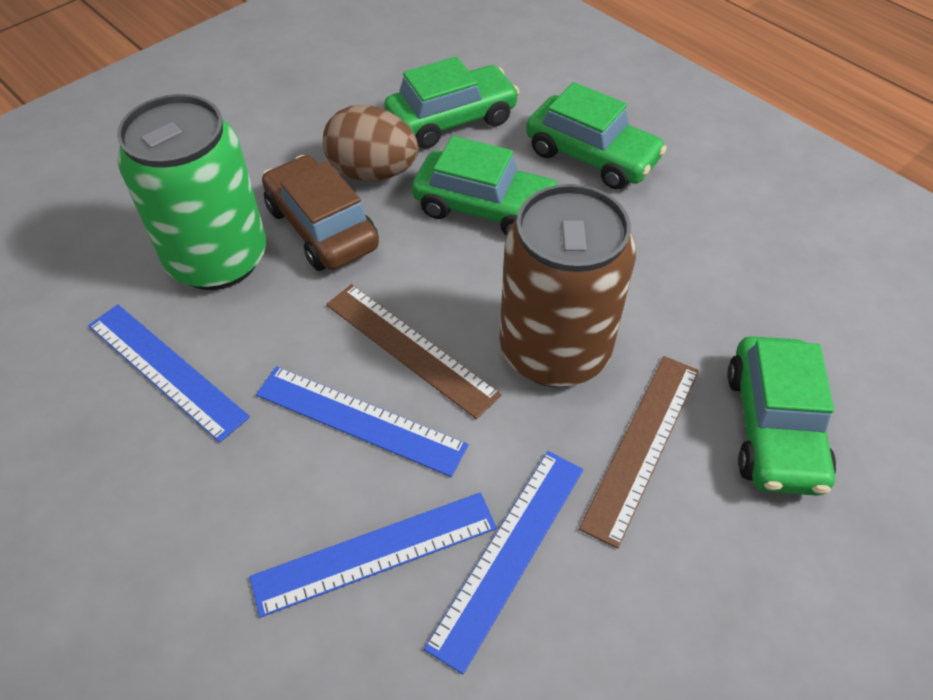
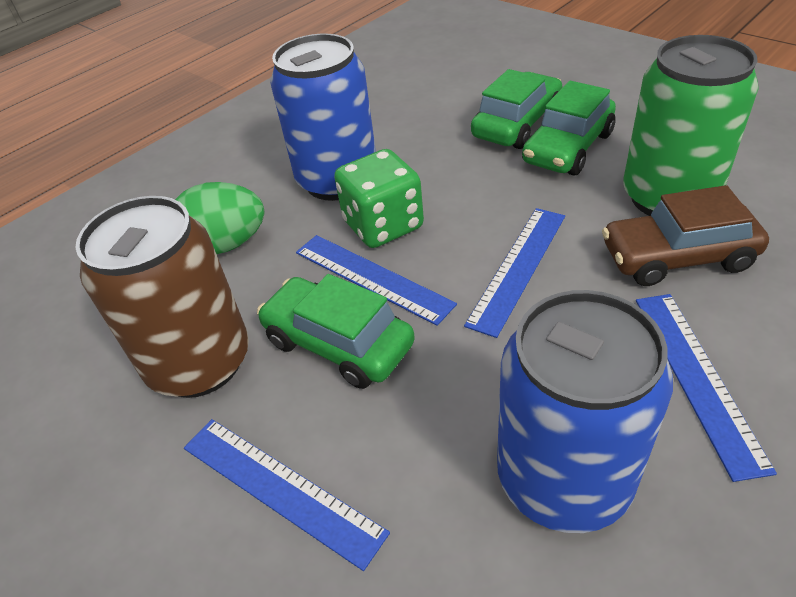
blue can: 0 -> 2
brown egg: 1 -> 0
brown ruler: 2 -> 0
green car: 4 -> 3
green dice: 0 -> 1
green egg: 0 -> 1

